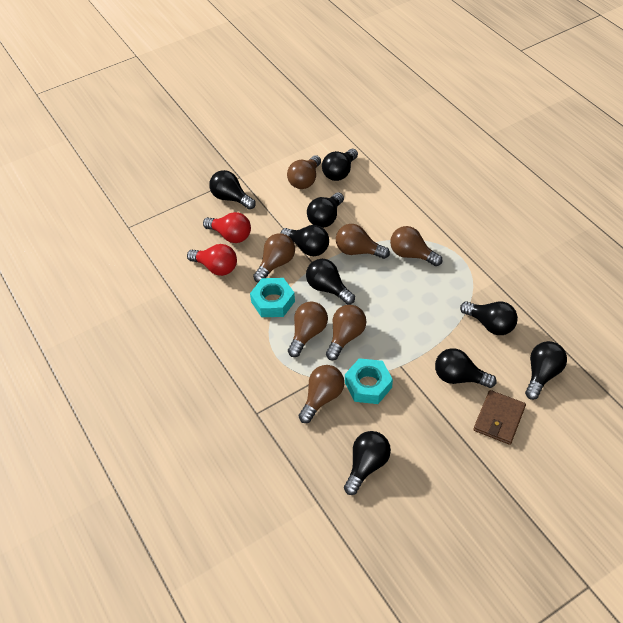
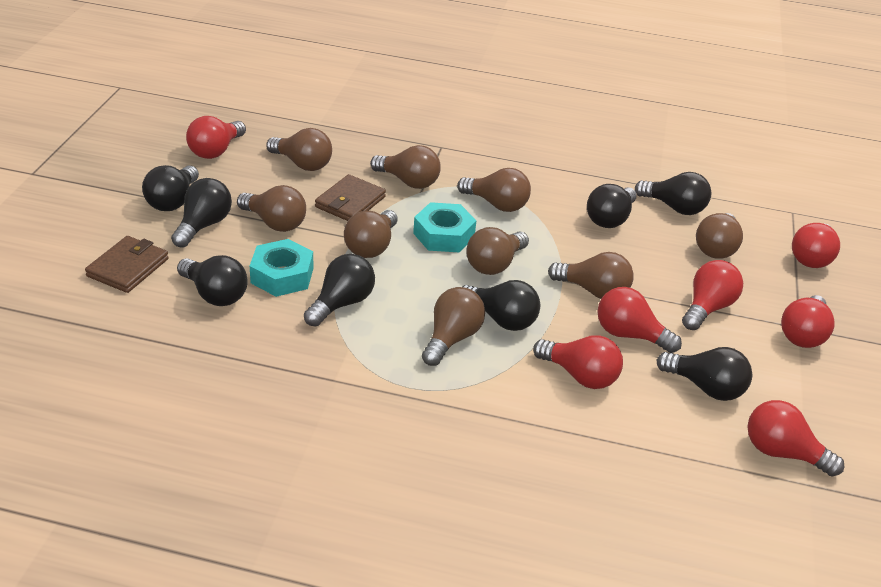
black light bulb: 9 -> 8
brown light bulb: 7 -> 9
brown wallet: 1 -> 2
red light bulb: 2 -> 7

